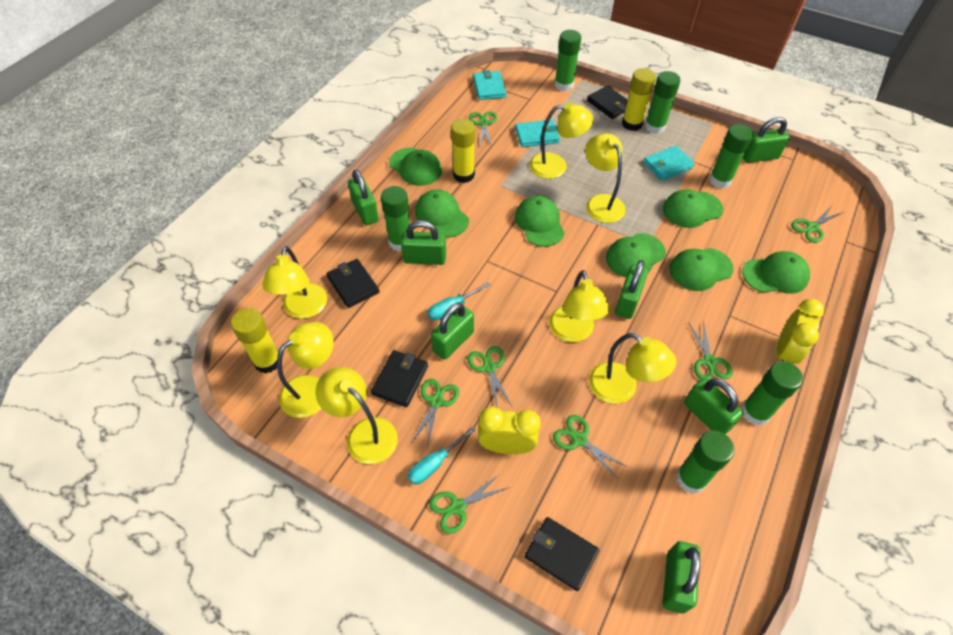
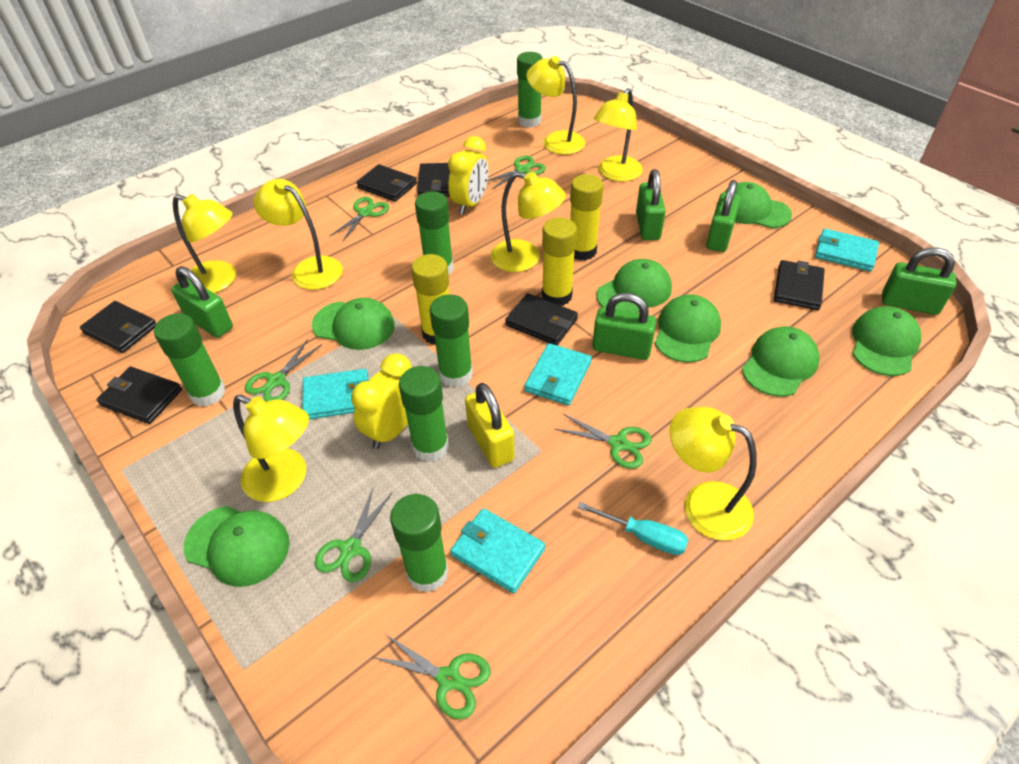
black wallet: 4 -> 6
green padlock: 7 -> 5
green scissors: 7 -> 6
turquoise screwdriver: 2 -> 1
turquoise wallet: 3 -> 4
yellow padlock: 0 -> 1

